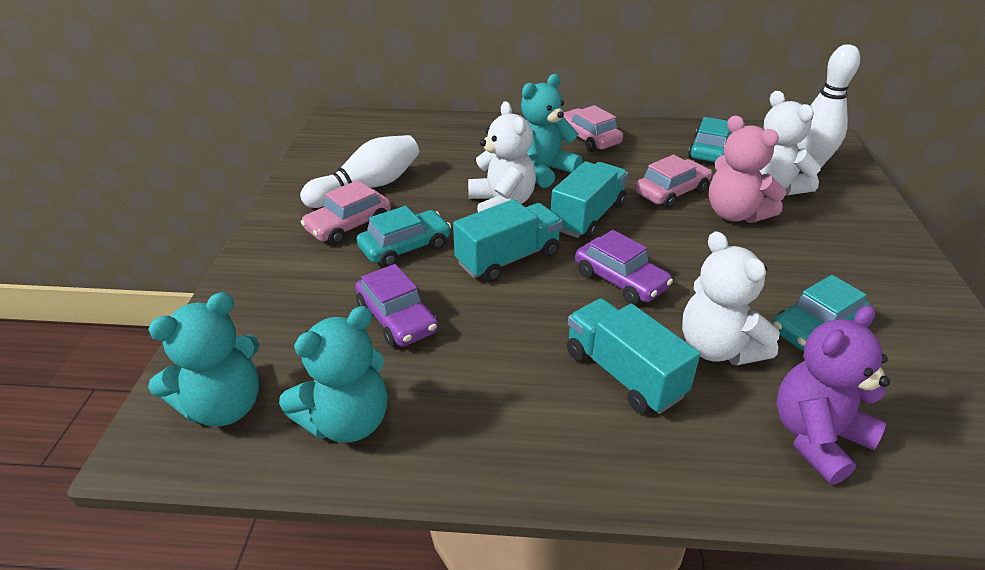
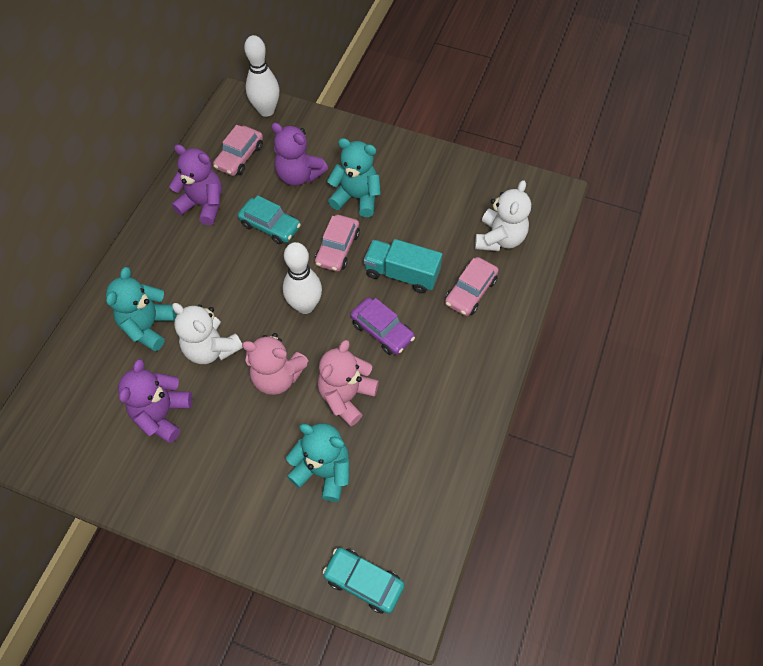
pink teddy bear: 1 -> 2
purple car: 2 -> 1
purple teddy bear: 1 -> 3
turquoise car: 3 -> 2
turquoise truck: 3 -> 1
white teddy bear: 3 -> 2

